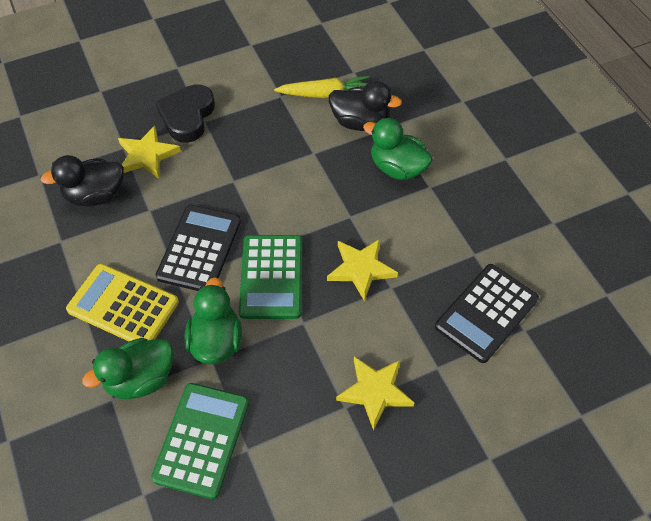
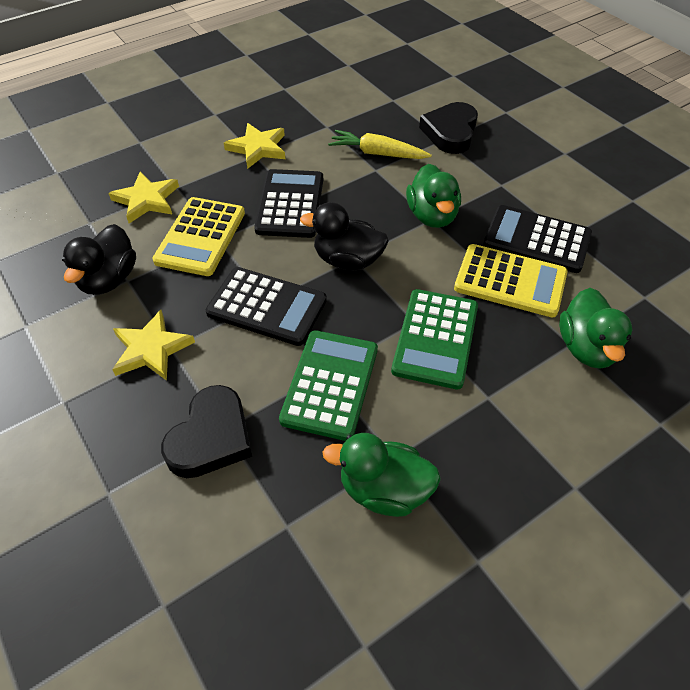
black calculator: 2 -> 3
black heart: 1 -> 2
yellow calculator: 1 -> 2

